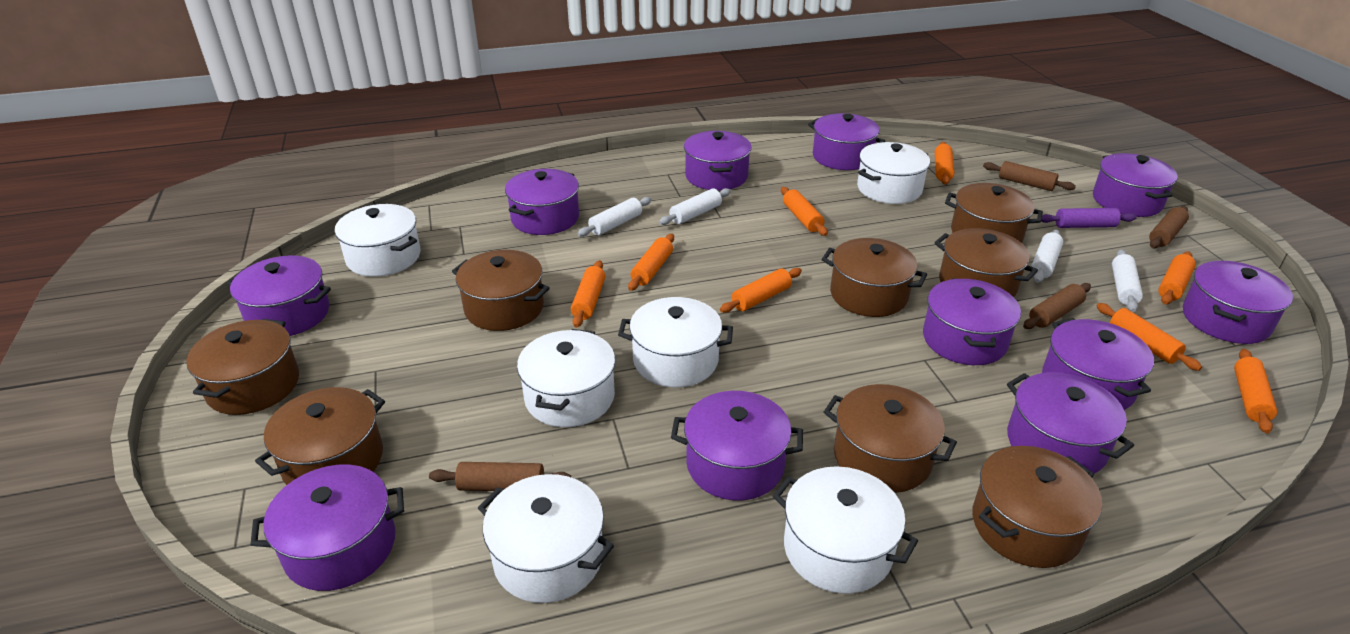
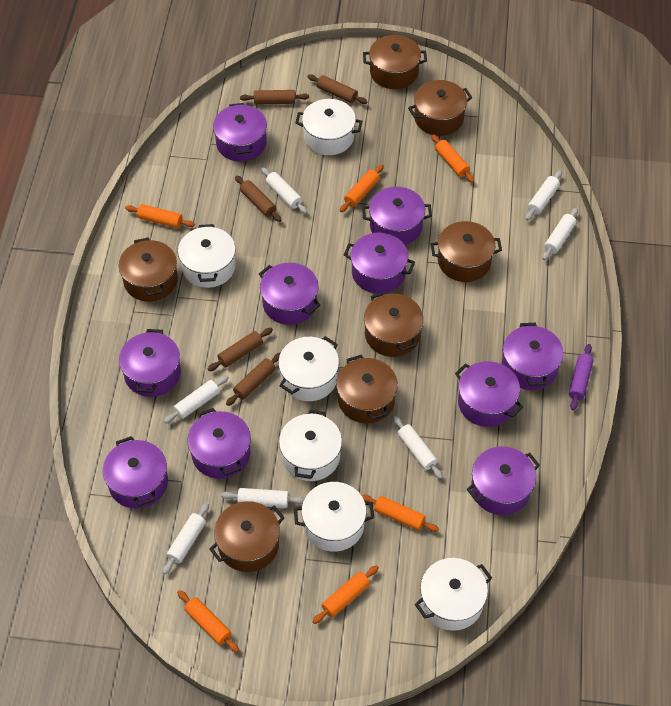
brown pot: 8 -> 7
brown rolling pin: 4 -> 5
orange rolling pin: 8 -> 6
purple pot: 11 -> 10
white rolling pin: 4 -> 7

